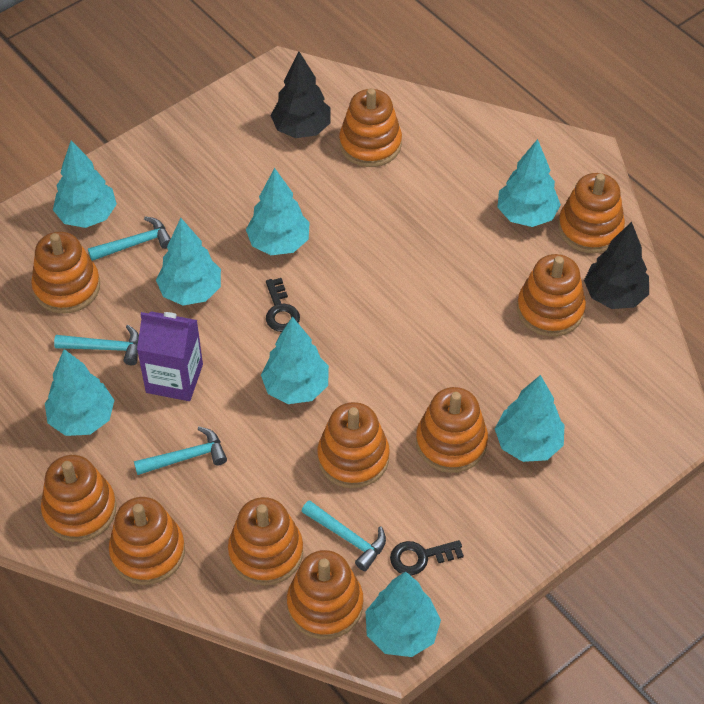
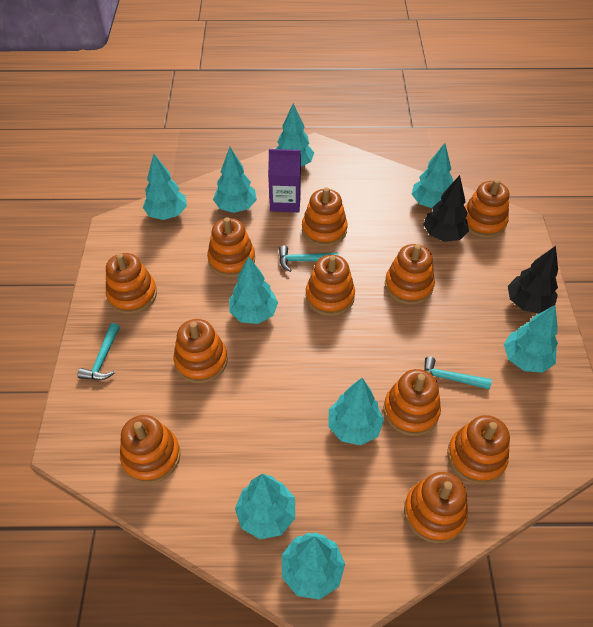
black key: 2 -> 0
orange stacking toy: 10 -> 11
turquoise hammer: 4 -> 3
turquoise tree: 8 -> 9

